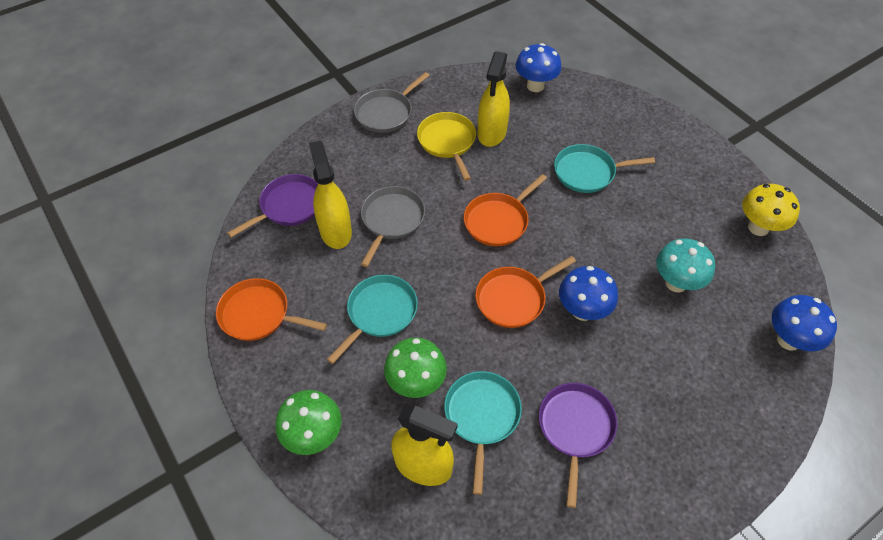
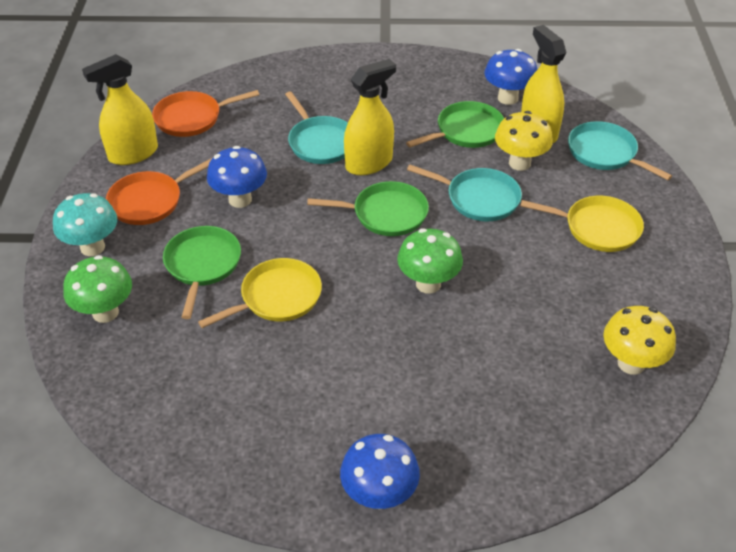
green pan: 0 -> 3
grey pan: 2 -> 0
orange pan: 3 -> 2
purple pan: 2 -> 0
yellow mushroom: 1 -> 2
yellow pan: 1 -> 2

